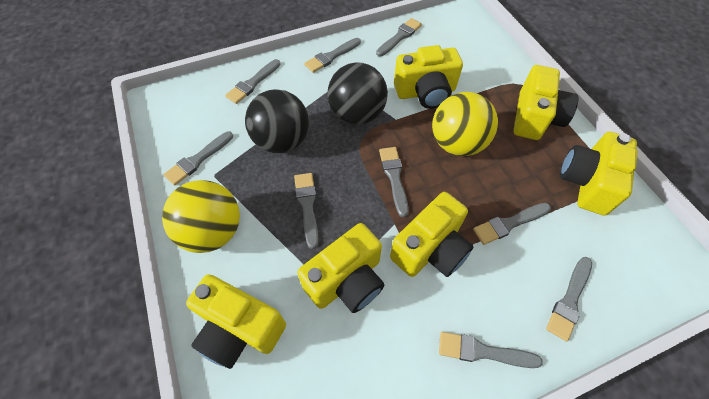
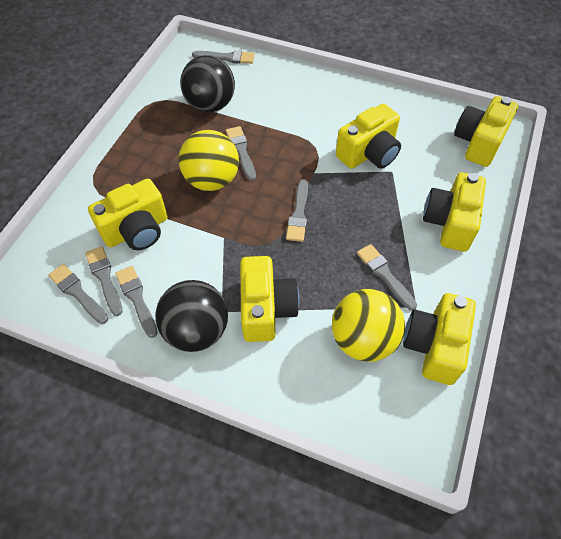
grey brush: 9 -> 7

